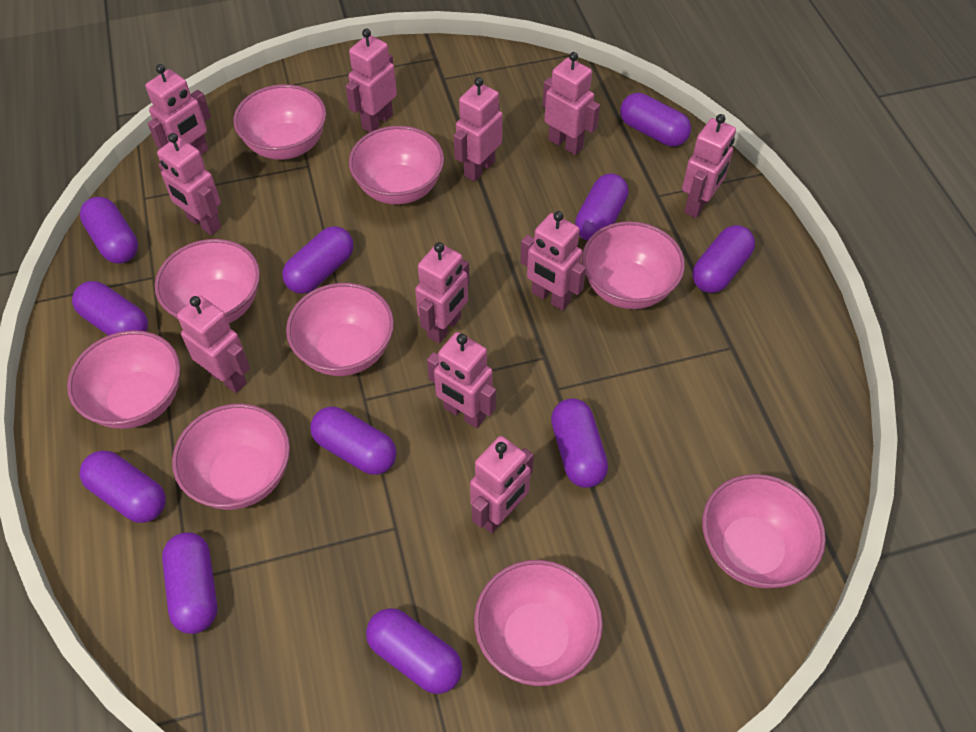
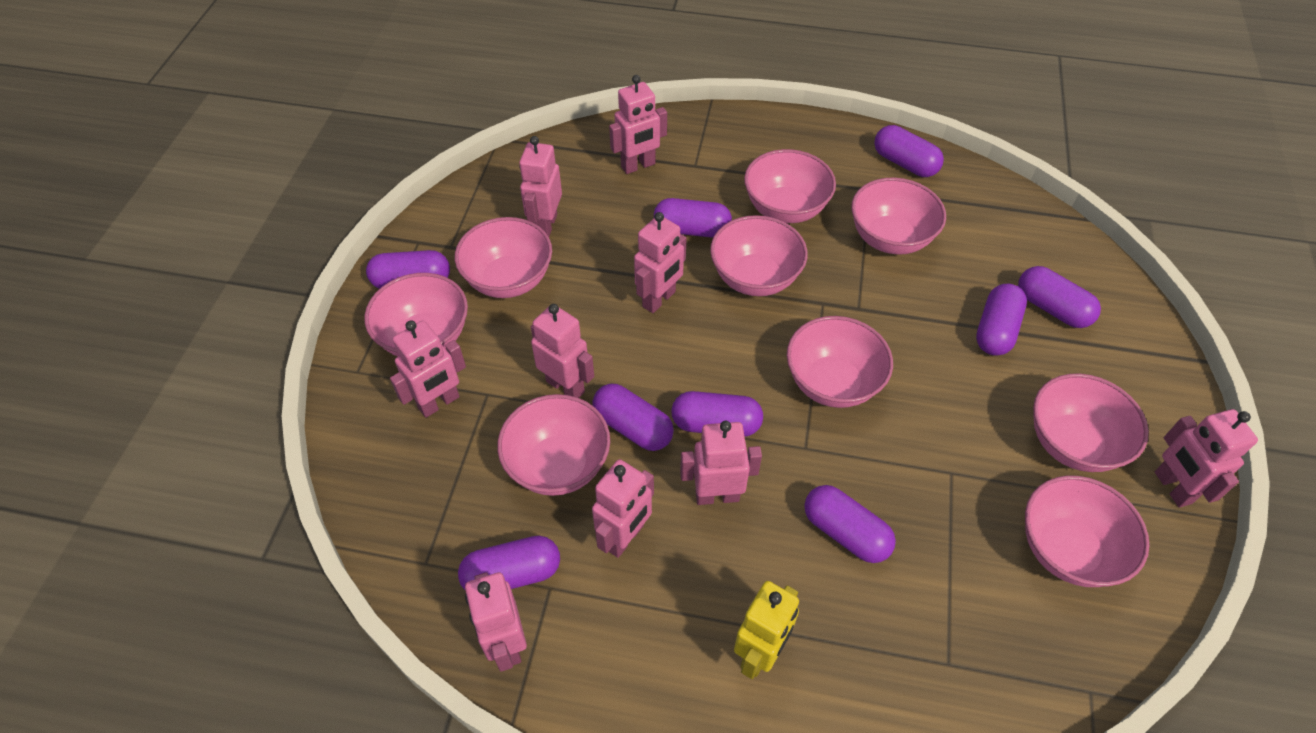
pink robot: 11 -> 9
purple capsule: 11 -> 9
yellow robot: 0 -> 1

